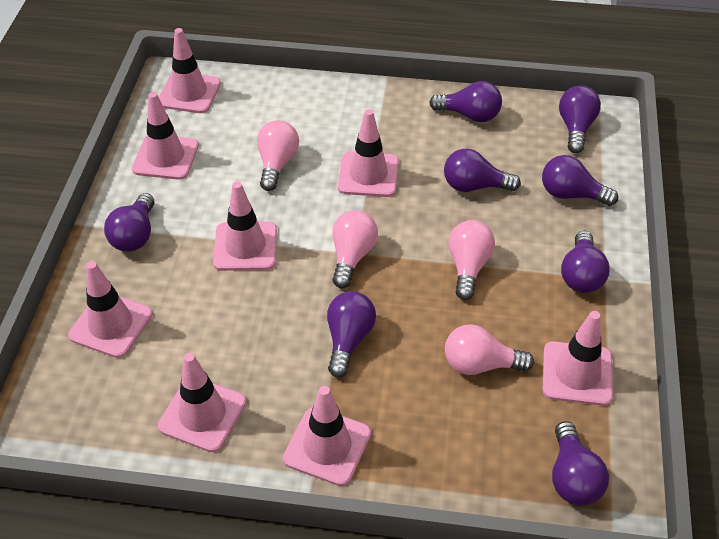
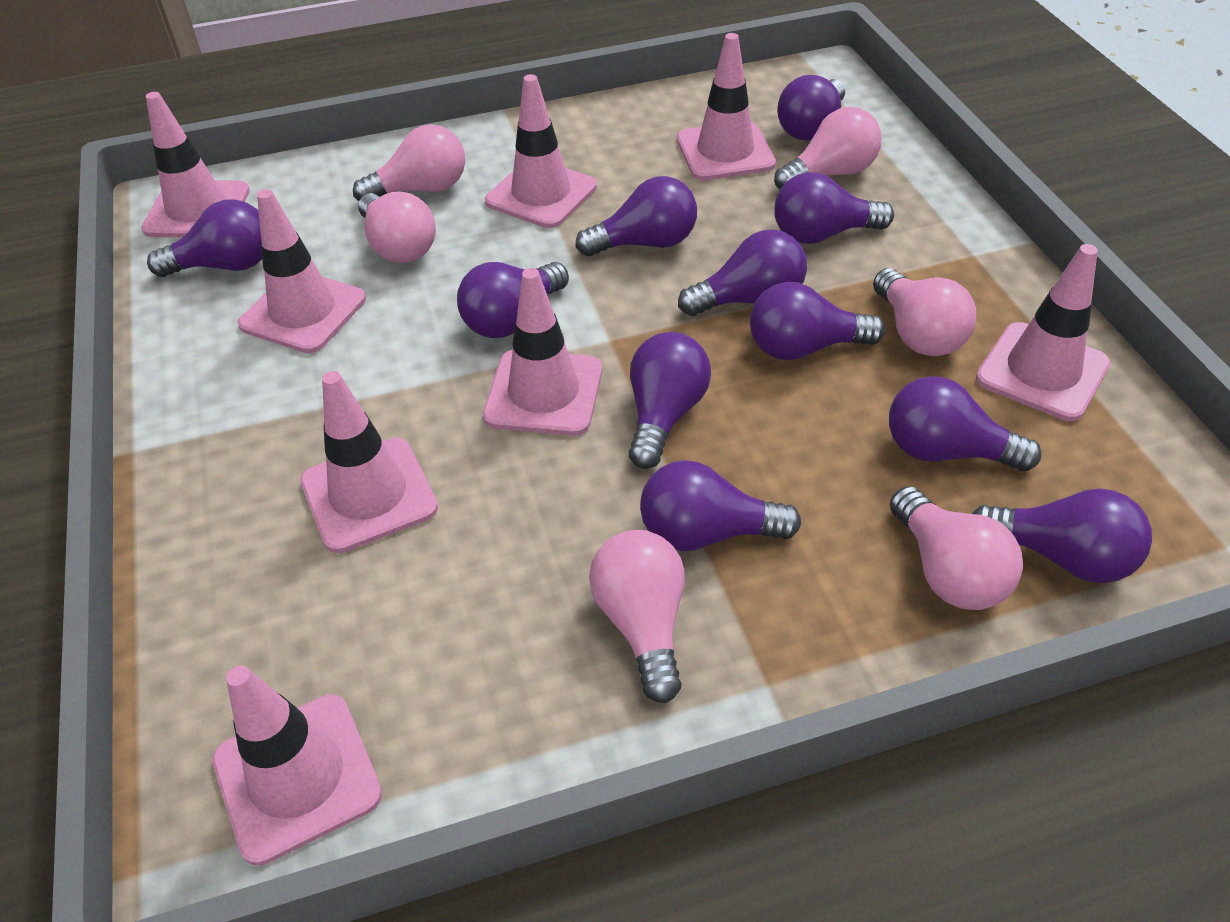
pink light bulb: 4 -> 6
purple light bulb: 8 -> 11

